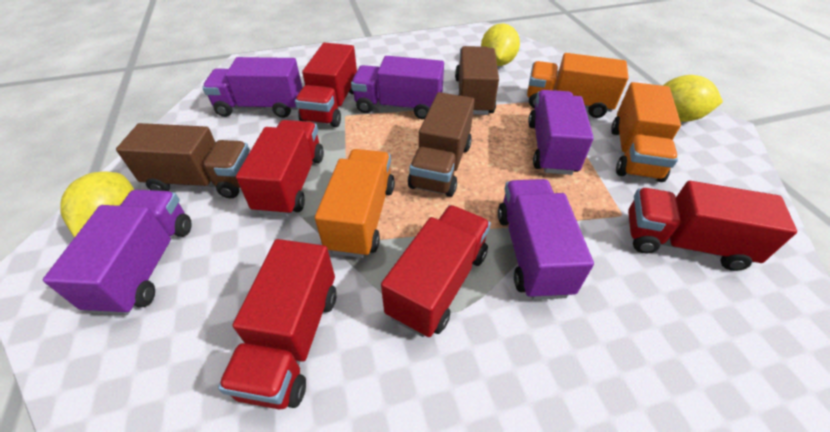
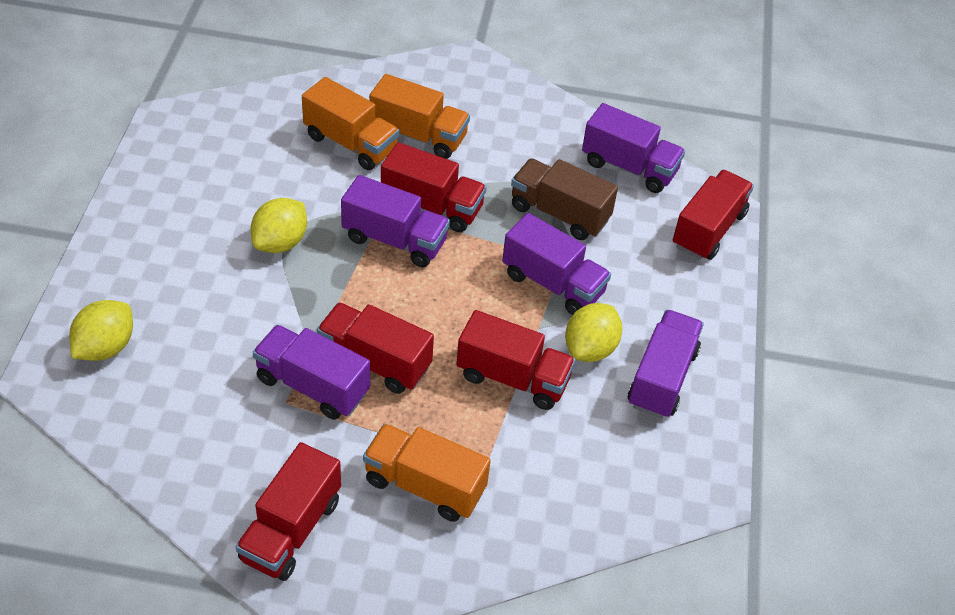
brown truck: 3 -> 1

